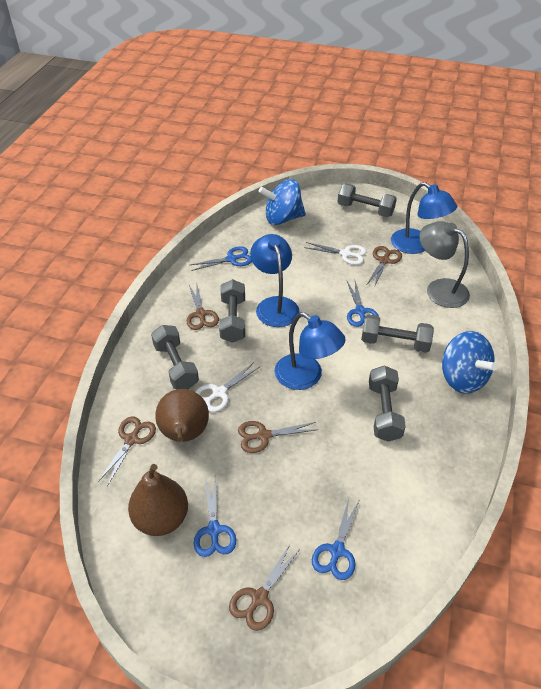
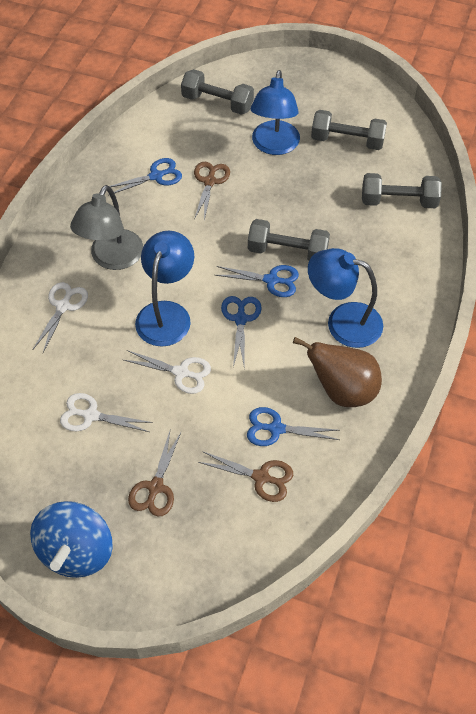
blue spinning top: 2 -> 1
brown pear: 2 -> 1
brown scissors: 5 -> 3
grey dumbbell: 5 -> 4
white scissors: 2 -> 3

